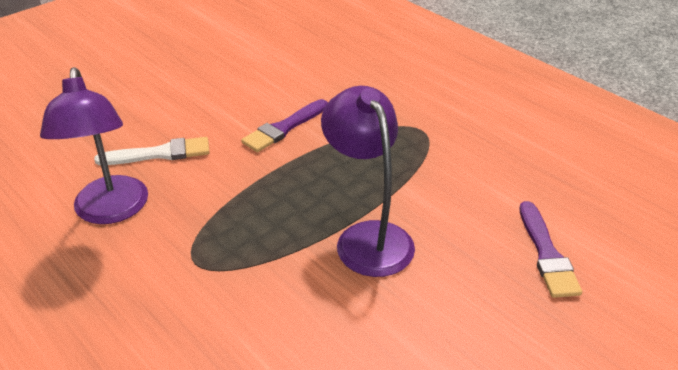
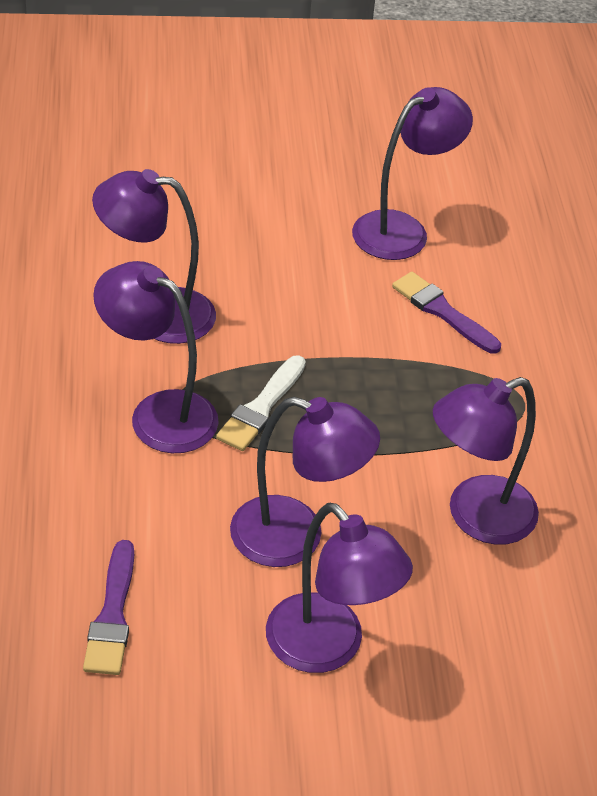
purple lamp: 2 -> 6

